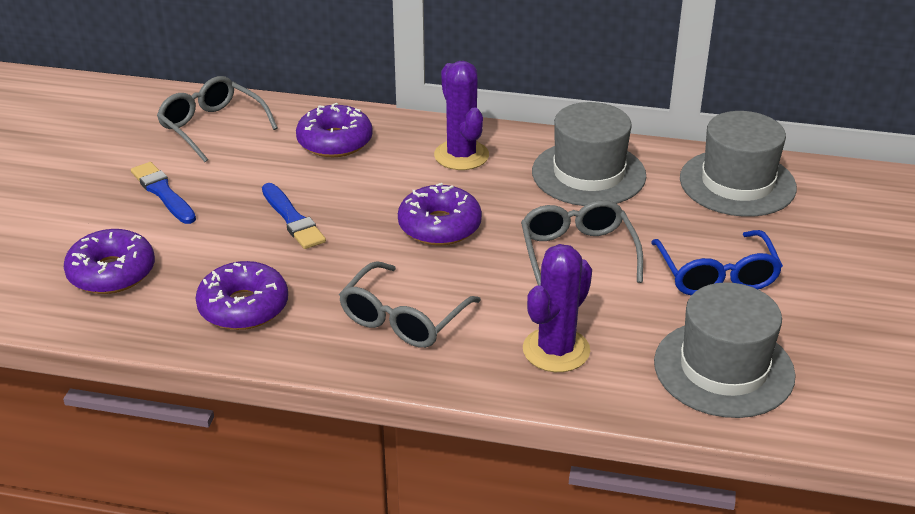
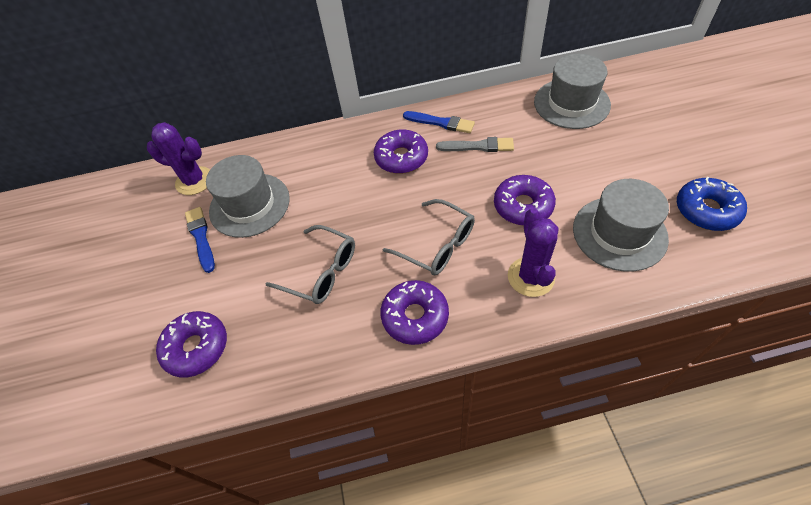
blue donut: 0 -> 1
blue glasses: 1 -> 0
grey brush: 0 -> 1
grey glasses: 3 -> 2

